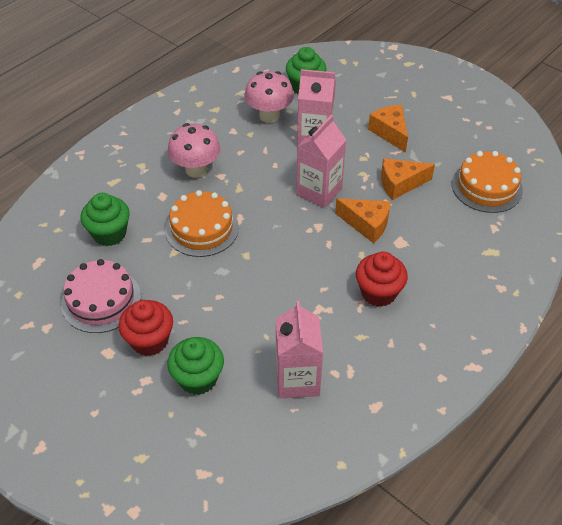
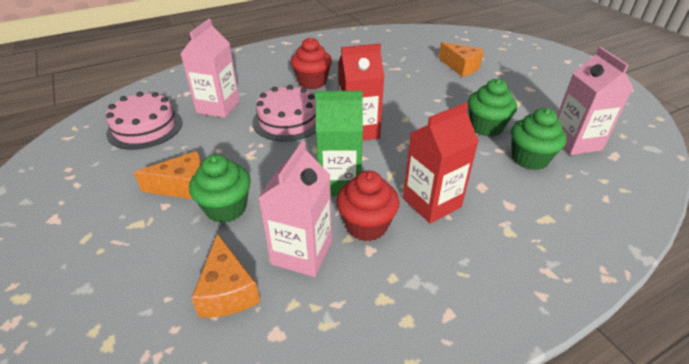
green carton: 0 -> 1
orange cake: 2 -> 0
pink cake: 1 -> 2
pink mushroom: 2 -> 0
red carton: 0 -> 2

